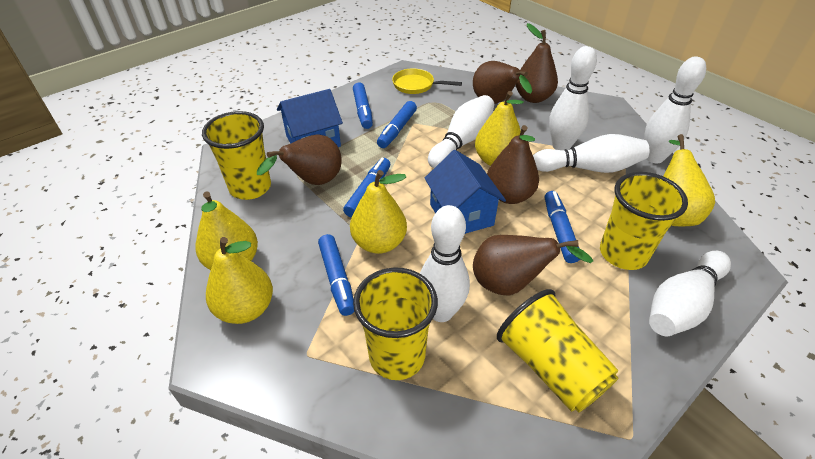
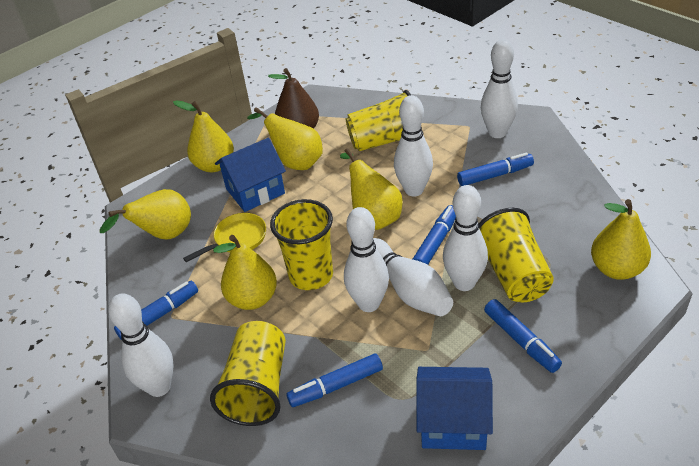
brown pear: 5 -> 1
yellow pear: 5 -> 6

